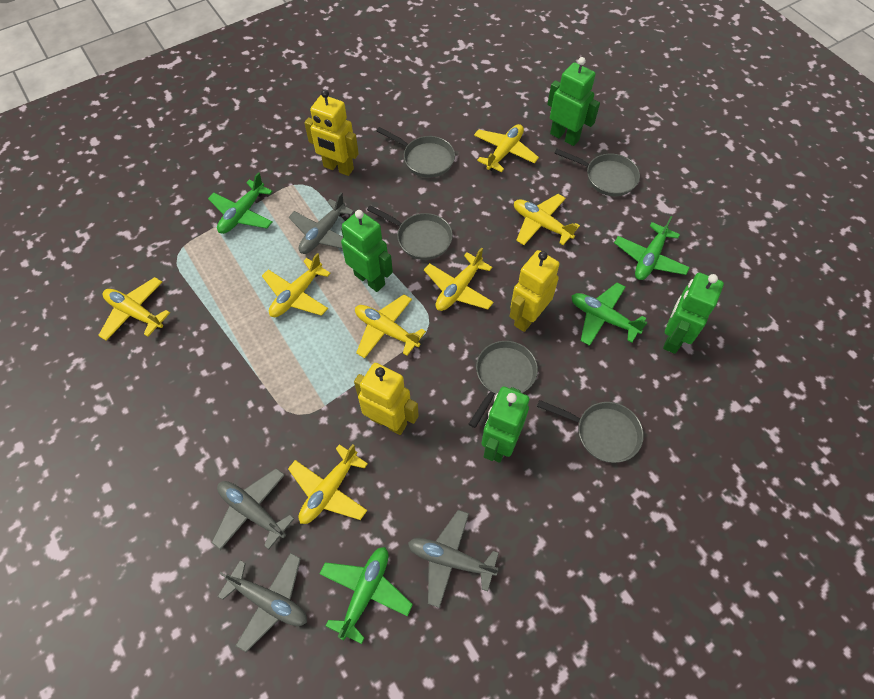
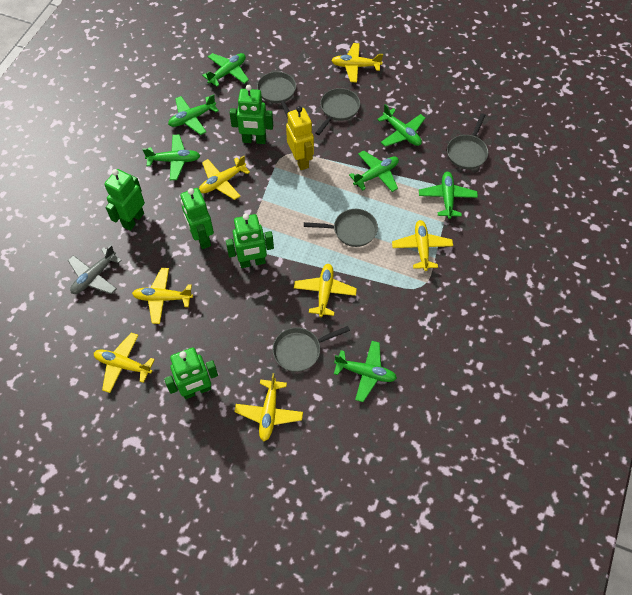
green plane: 4 -> 7
green robot: 4 -> 5
grey plane: 4 -> 1
yellow robot: 3 -> 1

